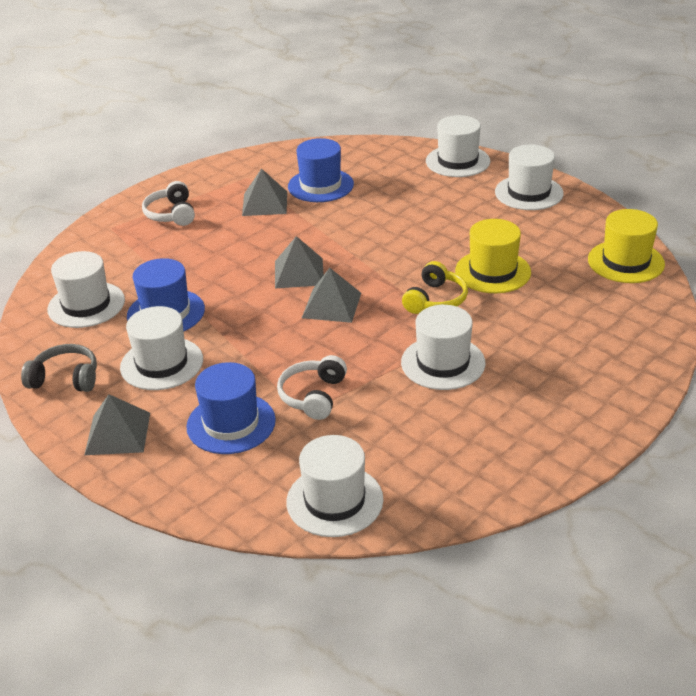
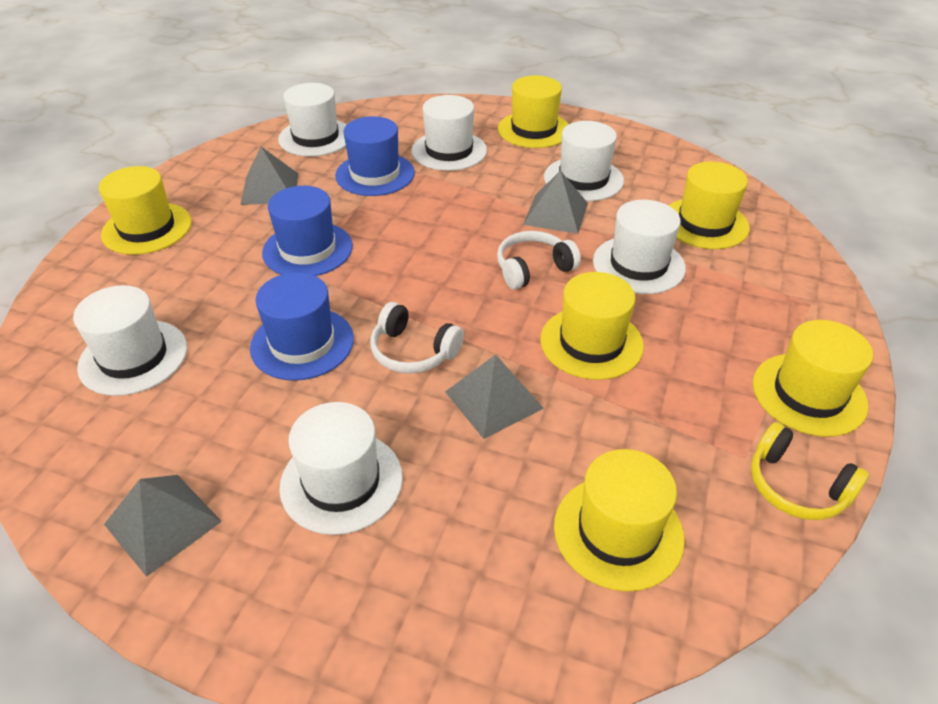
grey headphones: 1 -> 0
yellow hat: 2 -> 6

